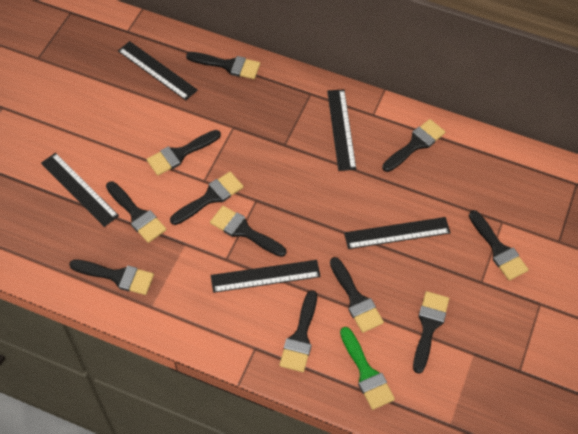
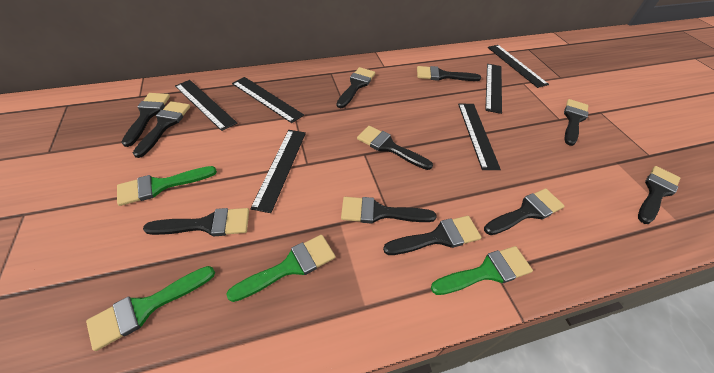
black ruler: 5 -> 6
green brush: 1 -> 4

